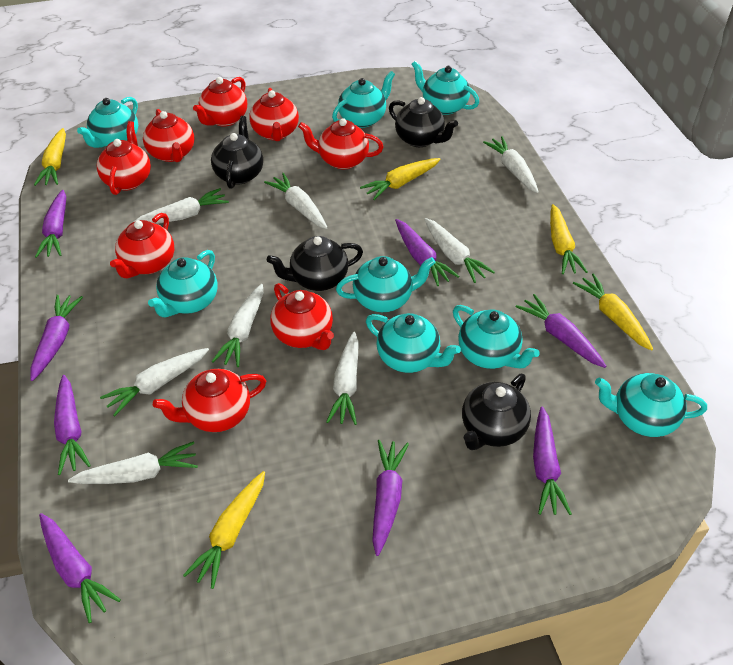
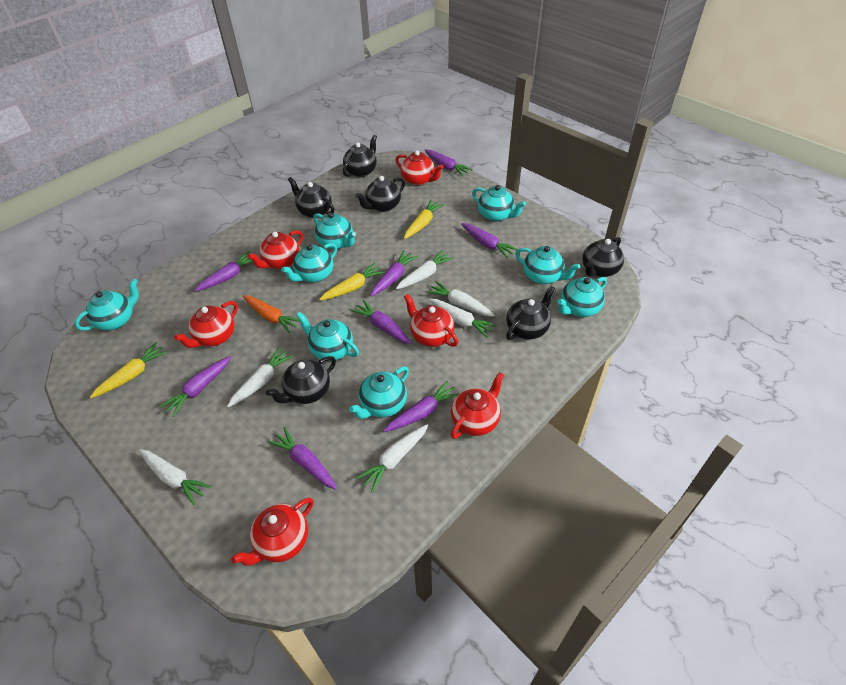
black teapot: 4 -> 6
orange carrot: 0 -> 1
red teapot: 8 -> 6
white carrot: 8 -> 6
yellow carrot: 5 -> 3

